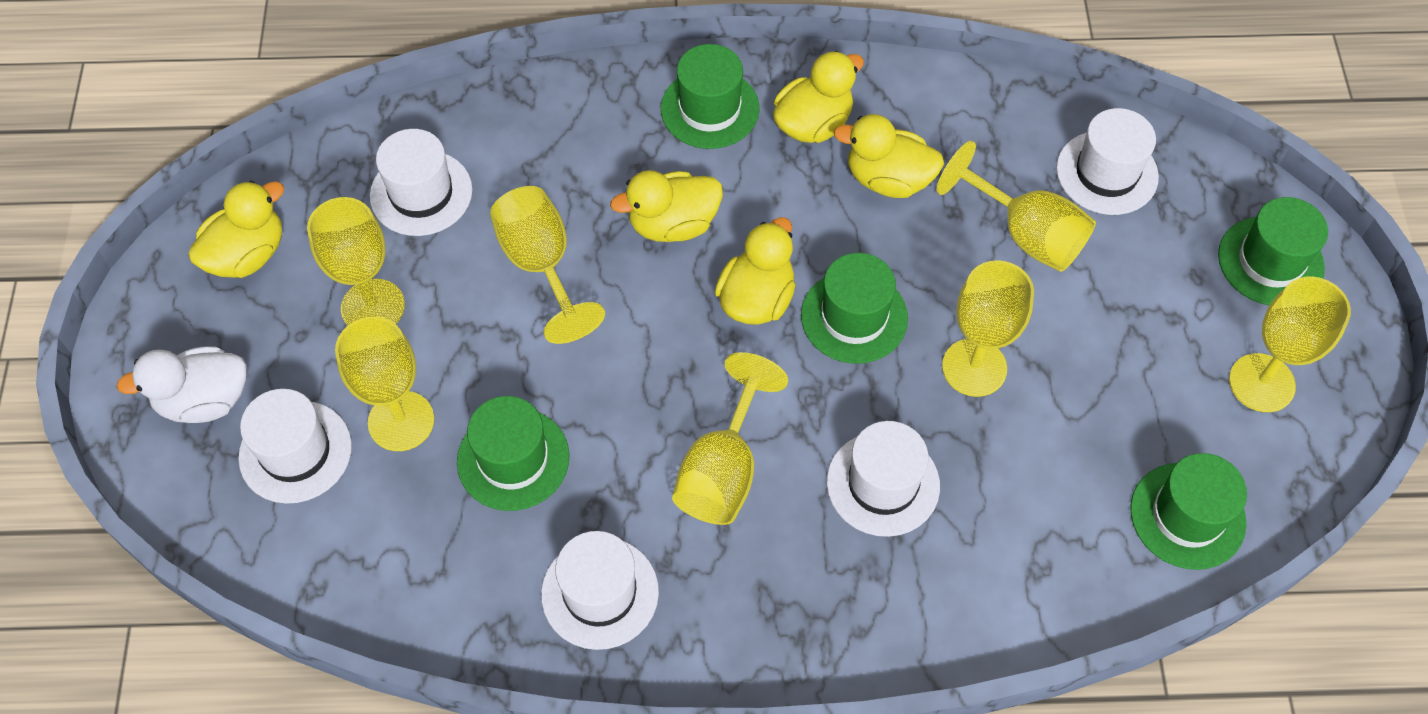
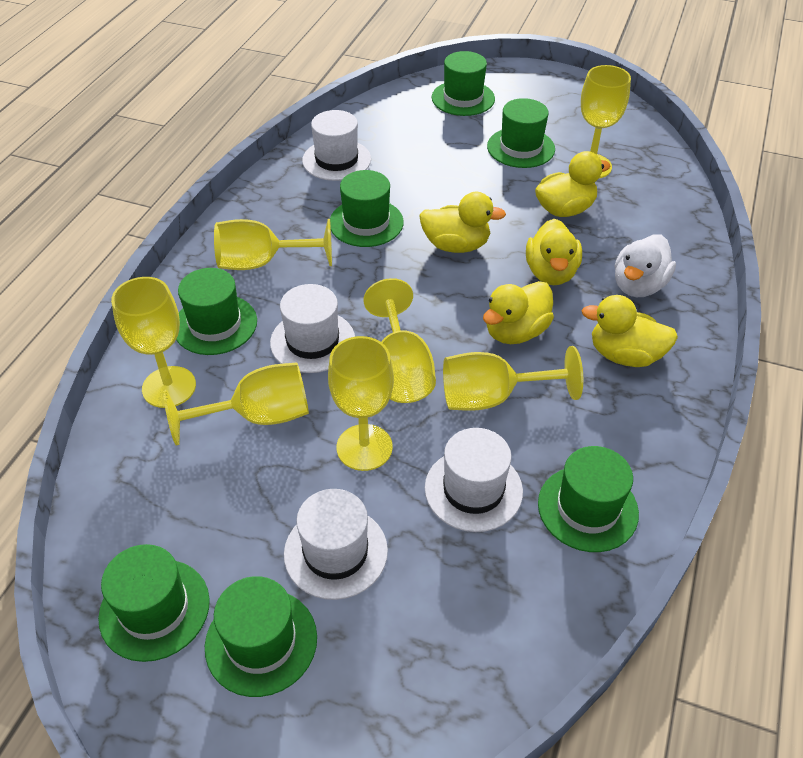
green hat: 5 -> 7
white hat: 5 -> 4

